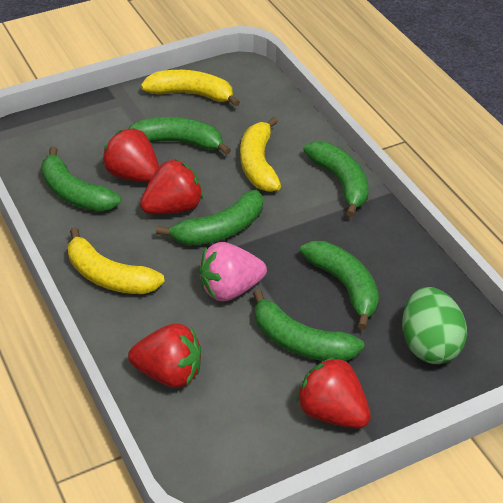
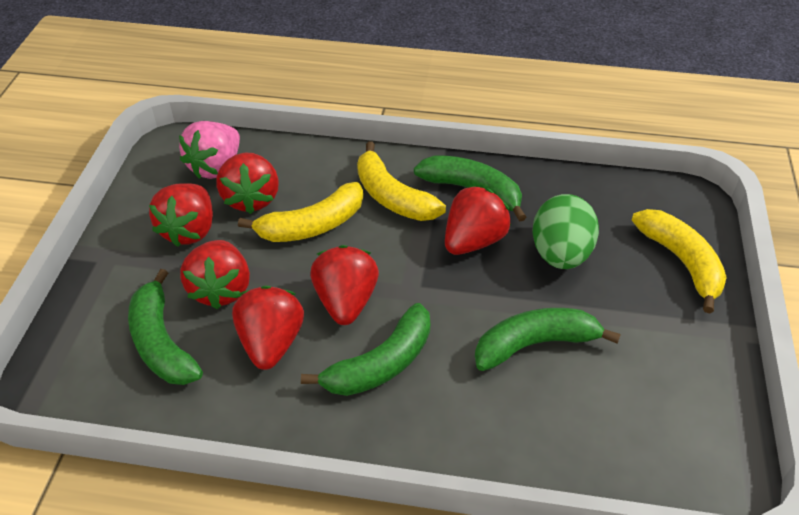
green banana: 6 -> 4
red strawberry: 4 -> 6

